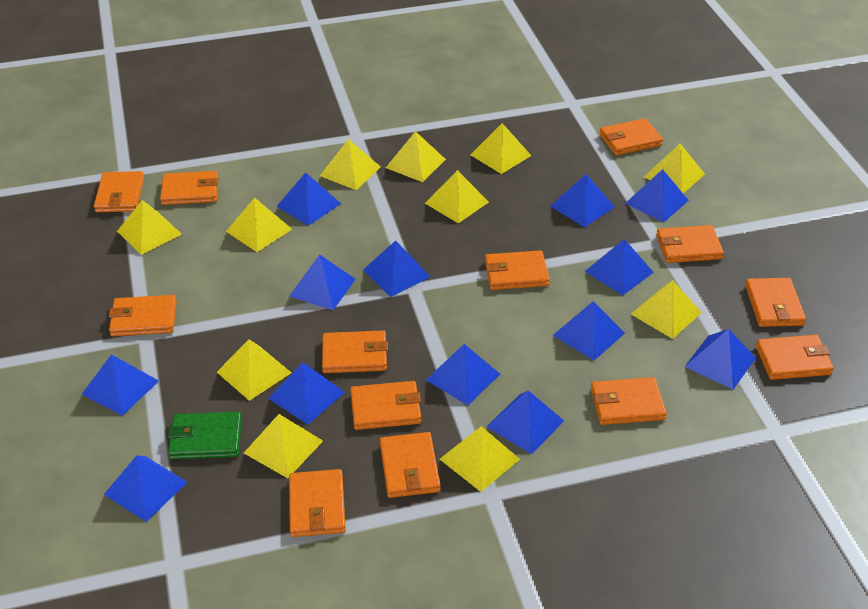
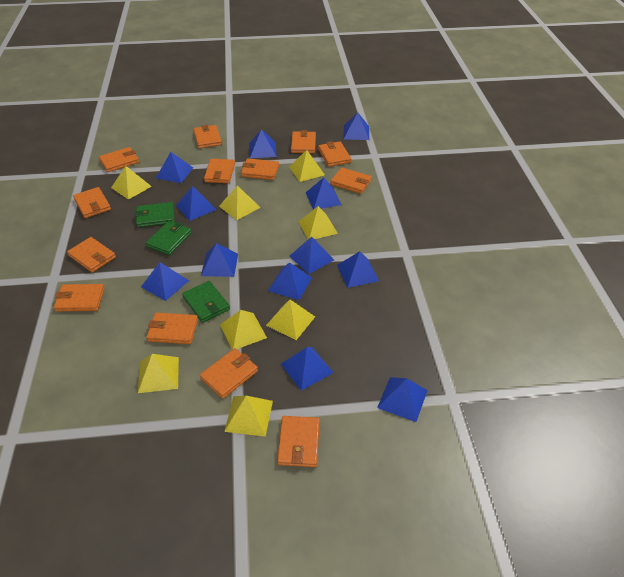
blue pyramid: 13 -> 12
green wallet: 1 -> 3
yellow pyramid: 11 -> 8

